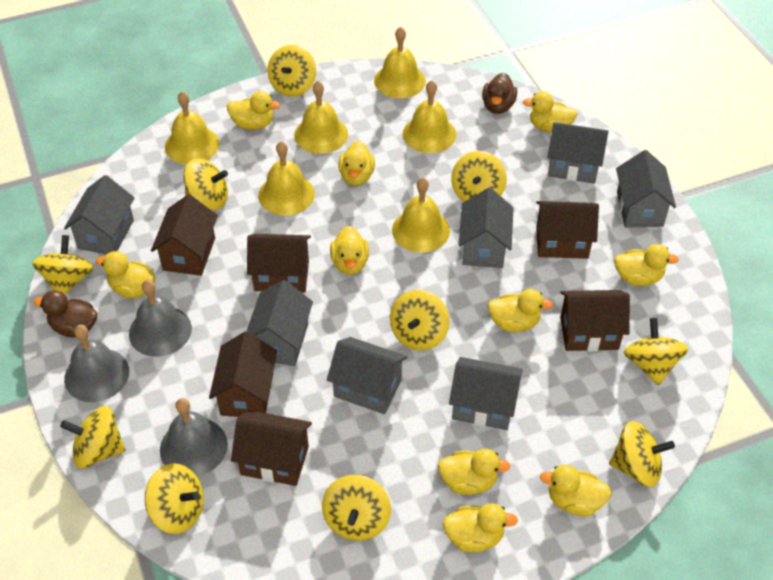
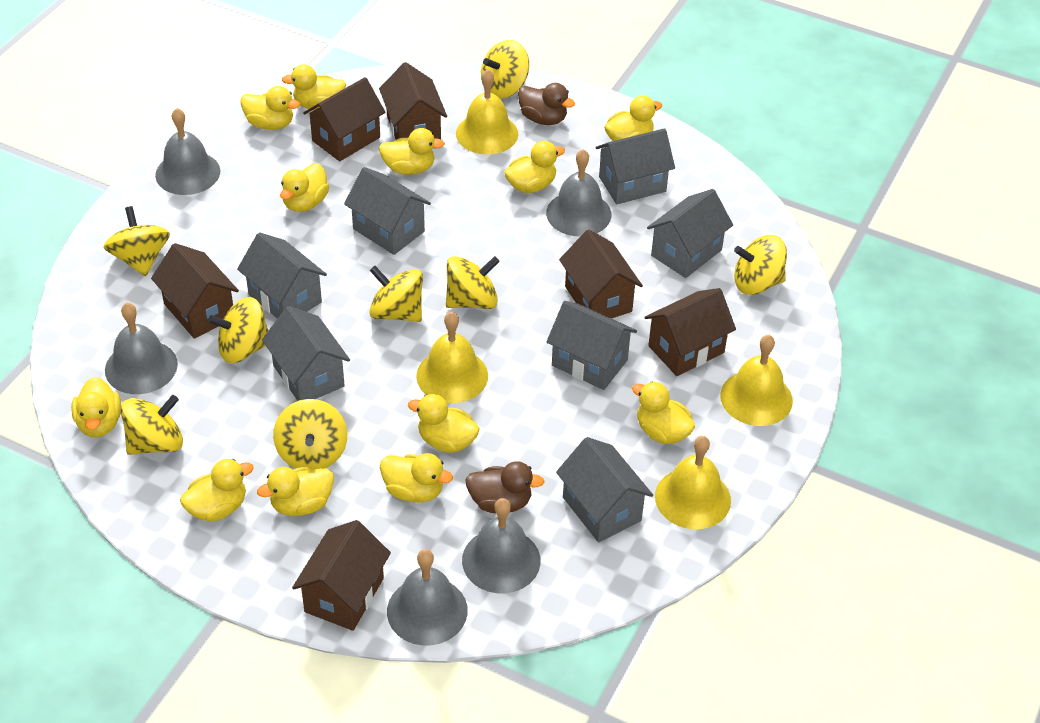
grey bell: 3 -> 5
yellow bell: 6 -> 4
yellow duck: 10 -> 12
yellow spinning top: 10 -> 8

